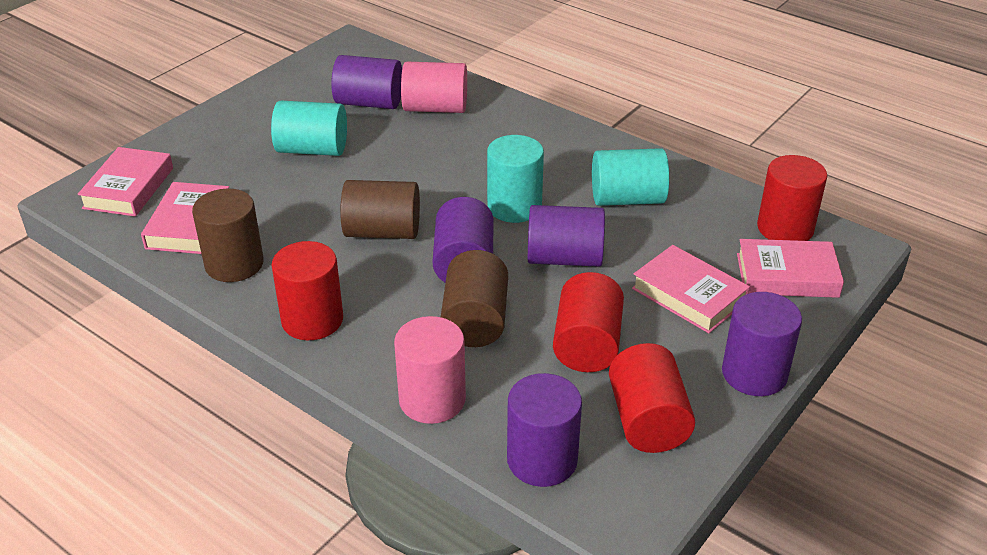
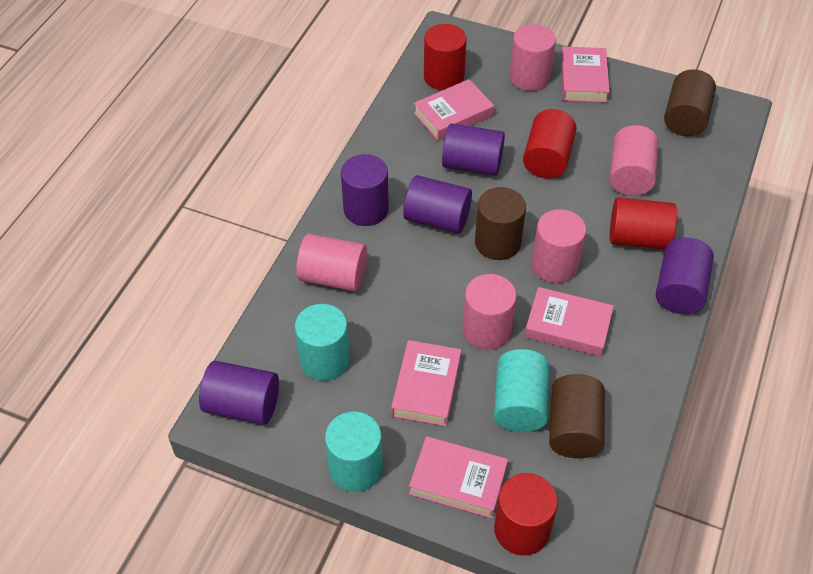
pink book: 4 -> 5
pink cylinder: 2 -> 5

